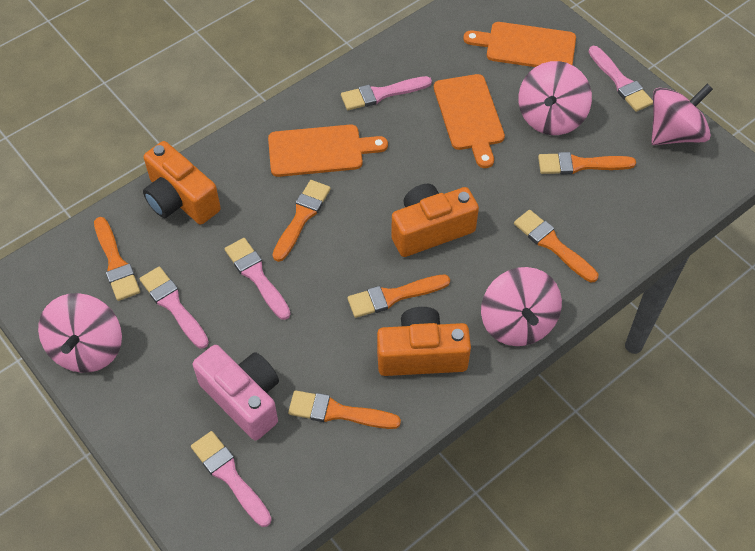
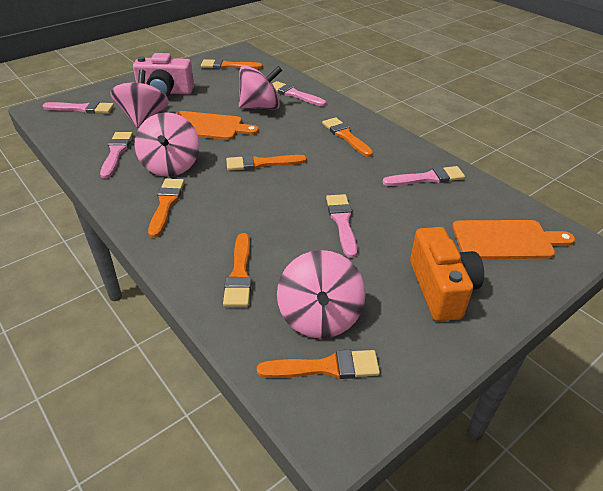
orange camera: 3 -> 1
orange cutting board: 3 -> 2

